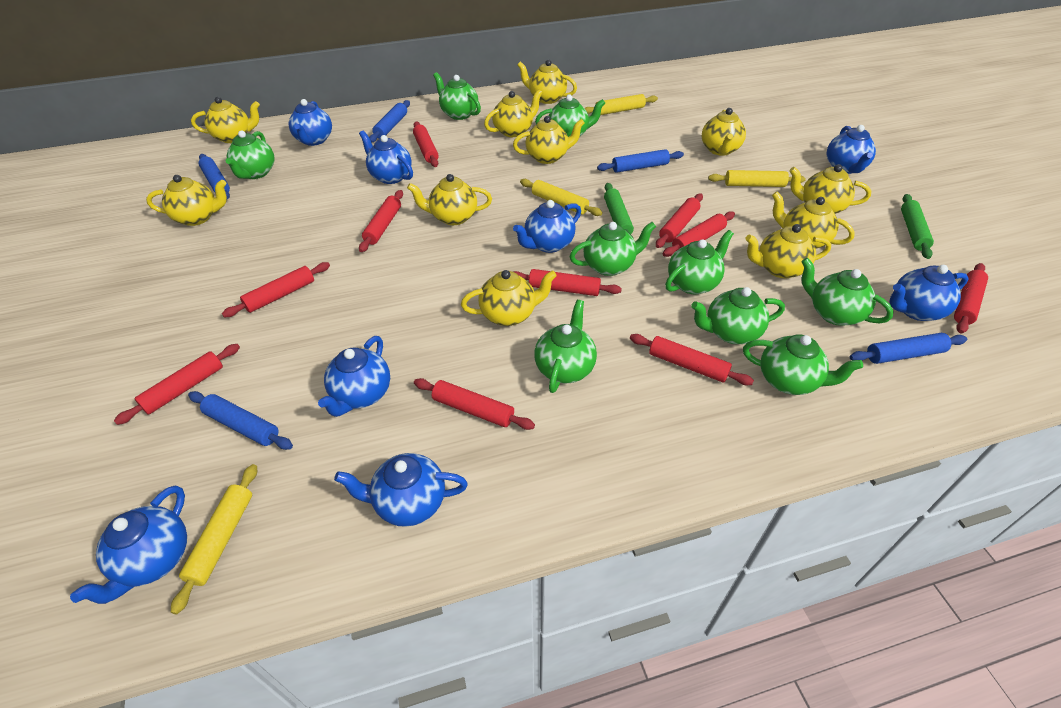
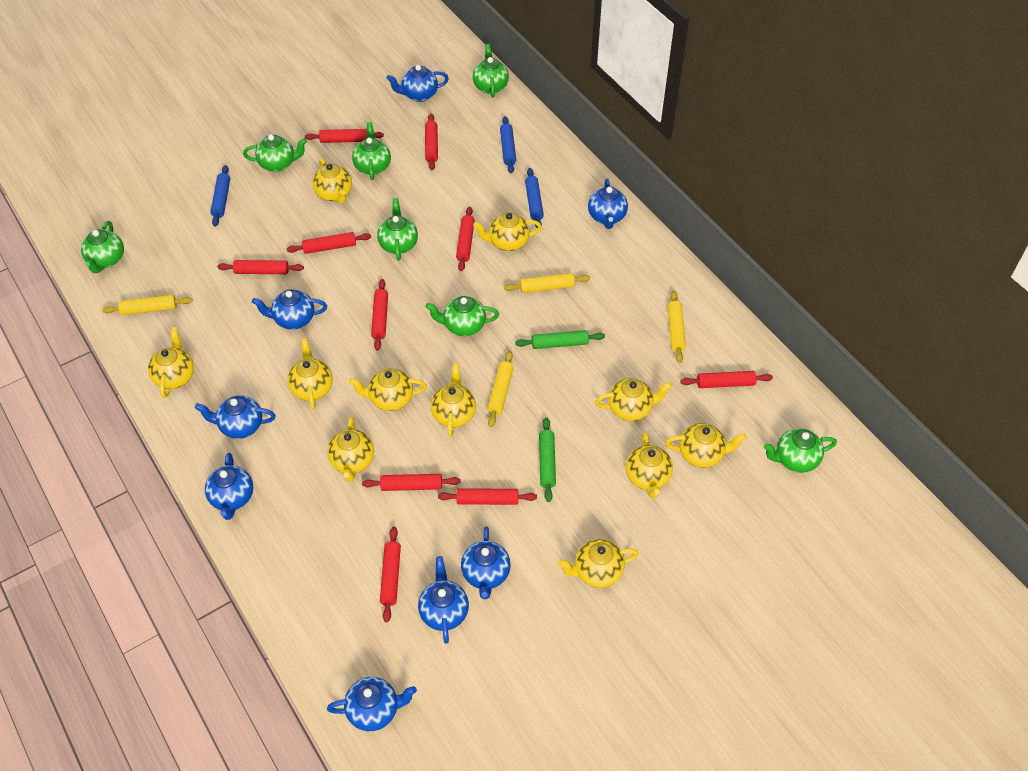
blue rolling pin: 5 -> 3
green teapot: 9 -> 7

